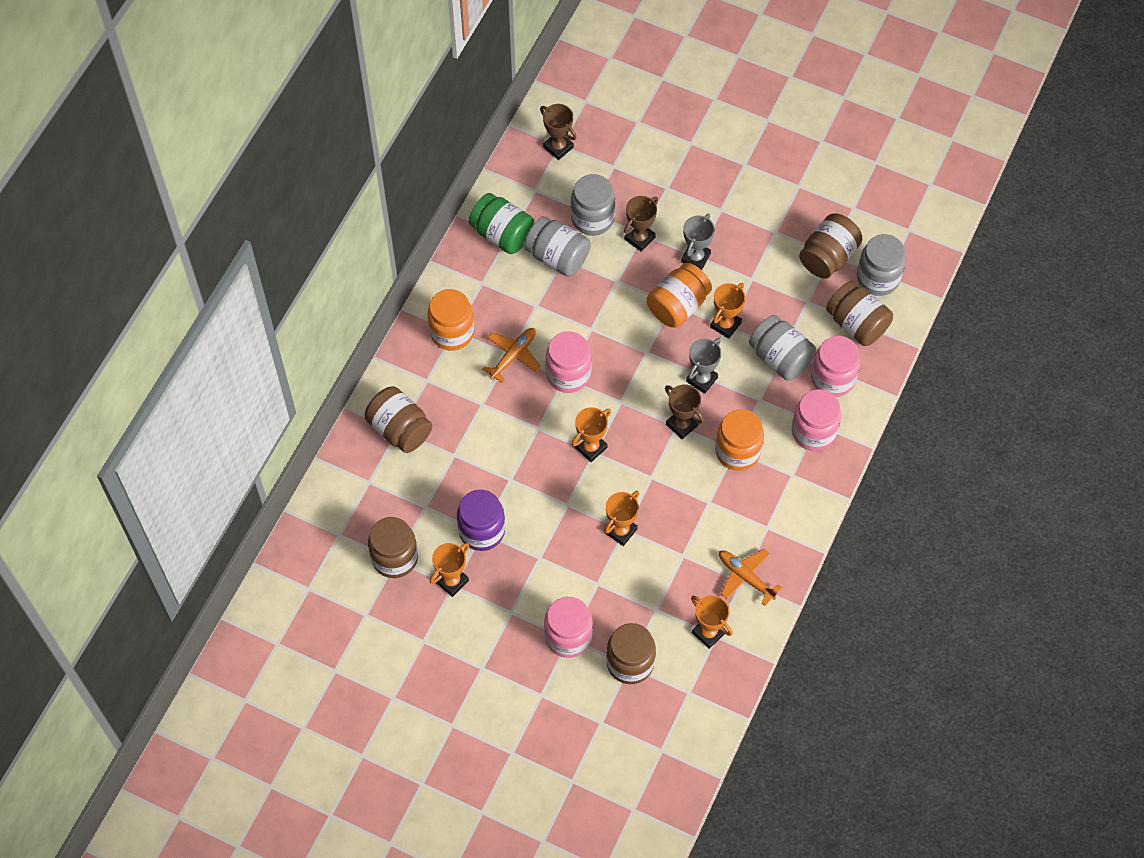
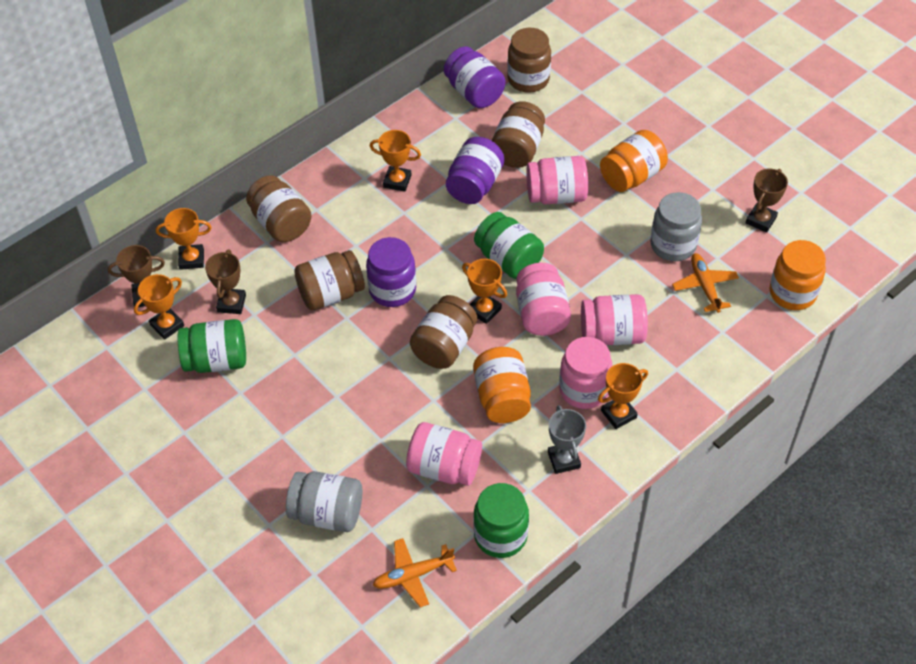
green jar: 1 -> 3
grey jar: 4 -> 2
grey trophy: 2 -> 1
pink jar: 4 -> 5
purple jar: 1 -> 3

